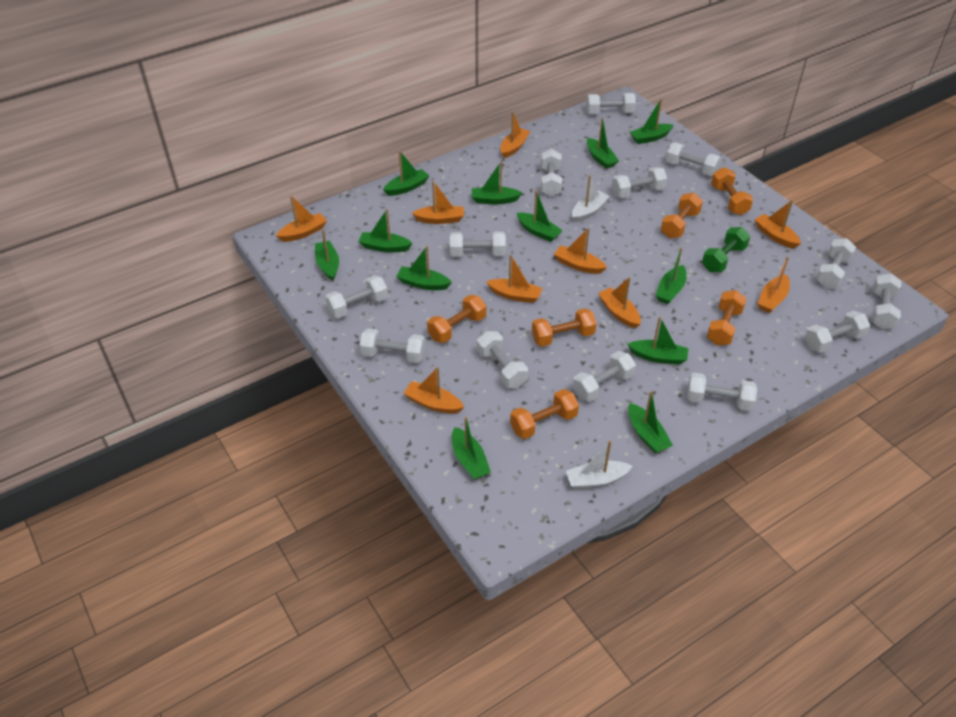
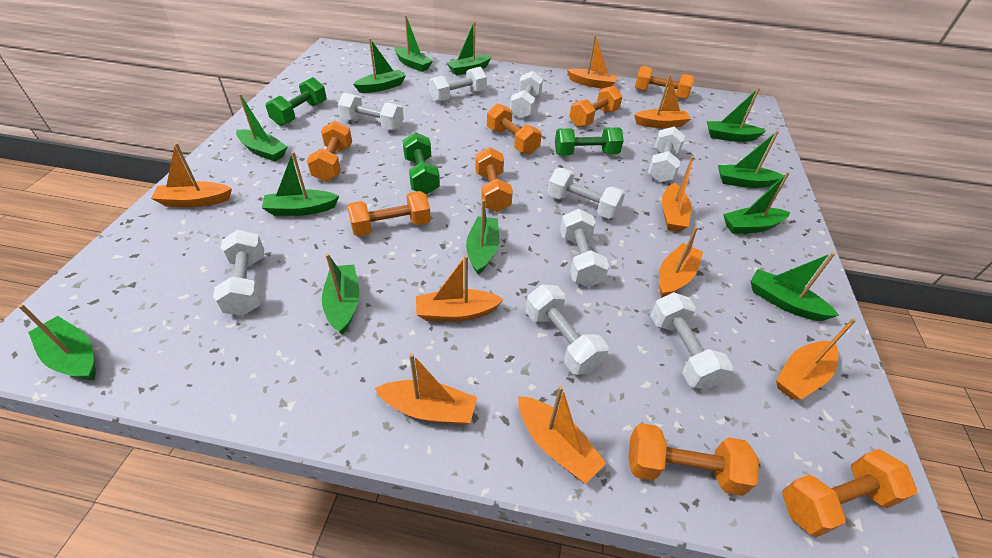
green dumbbell: 1 -> 3
orange dumbbell: 6 -> 8
white boat: 2 -> 0
white dumbbell: 13 -> 9

